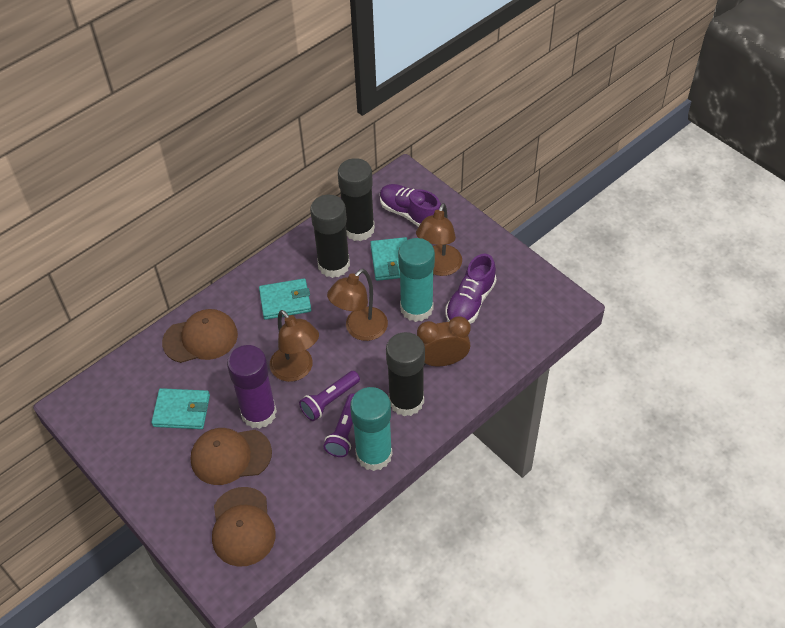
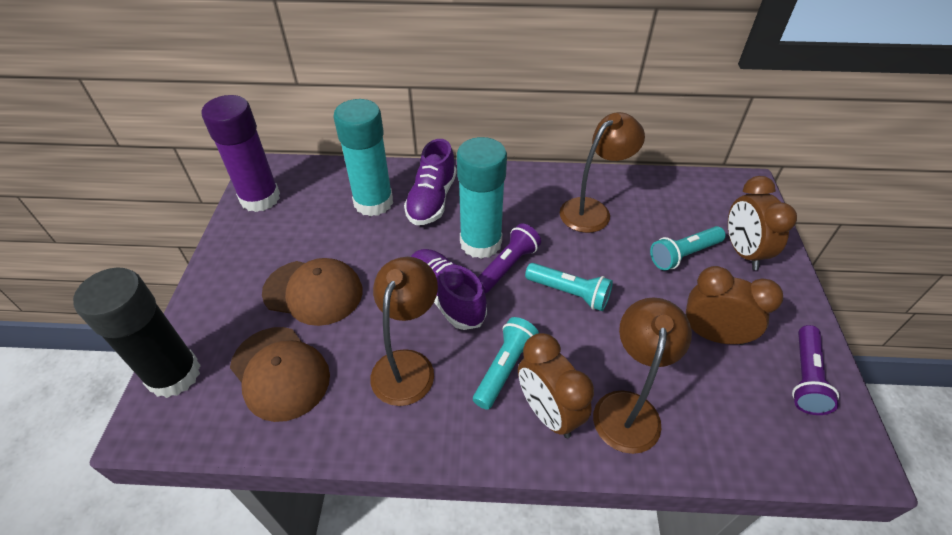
black glue stick: 3 -> 1
brown cap: 3 -> 2
brown clock: 1 -> 3
turquoise flashlight: 0 -> 3
turquoise wallet: 3 -> 0

